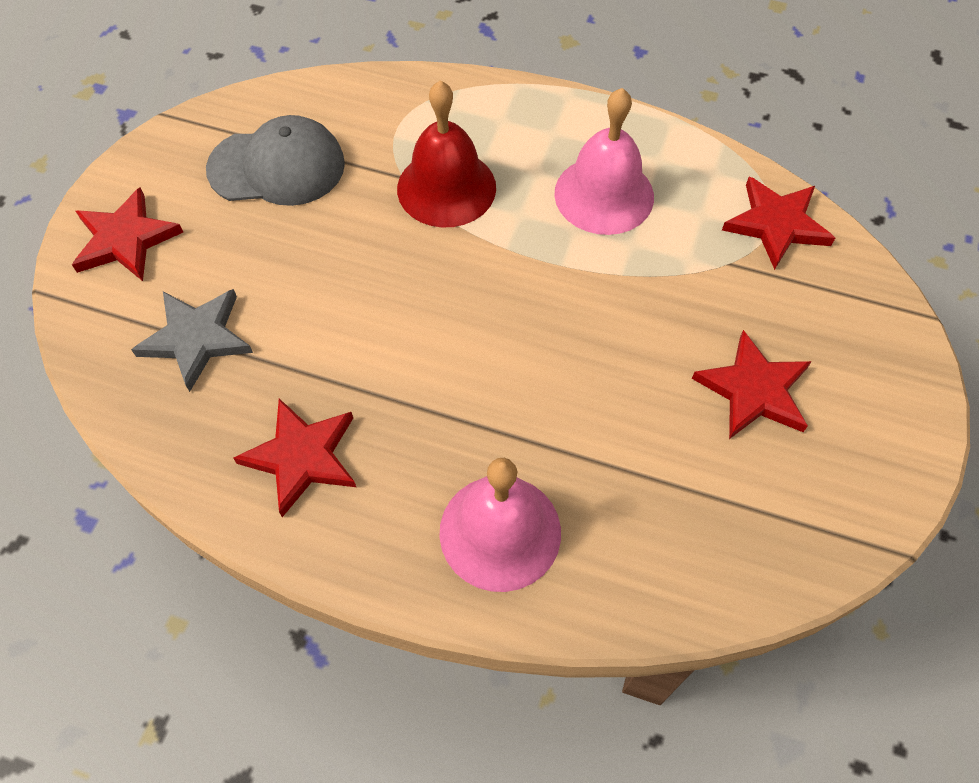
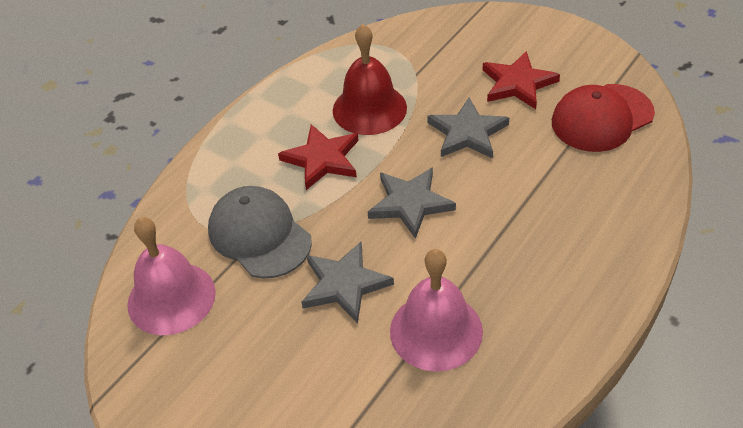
grey star: 1 -> 3
red cap: 0 -> 1
red star: 4 -> 2

